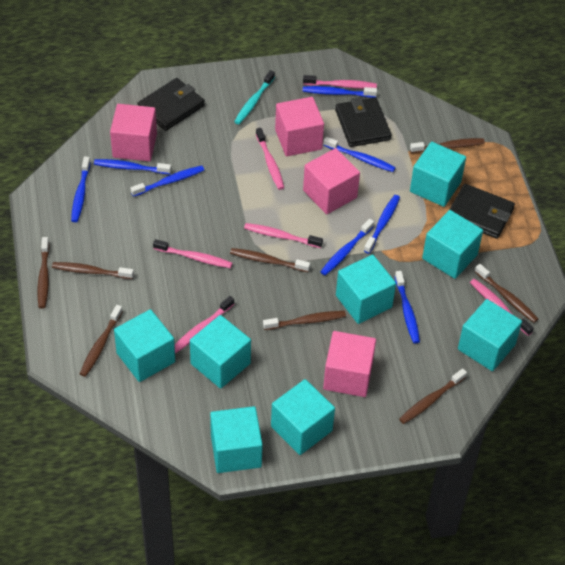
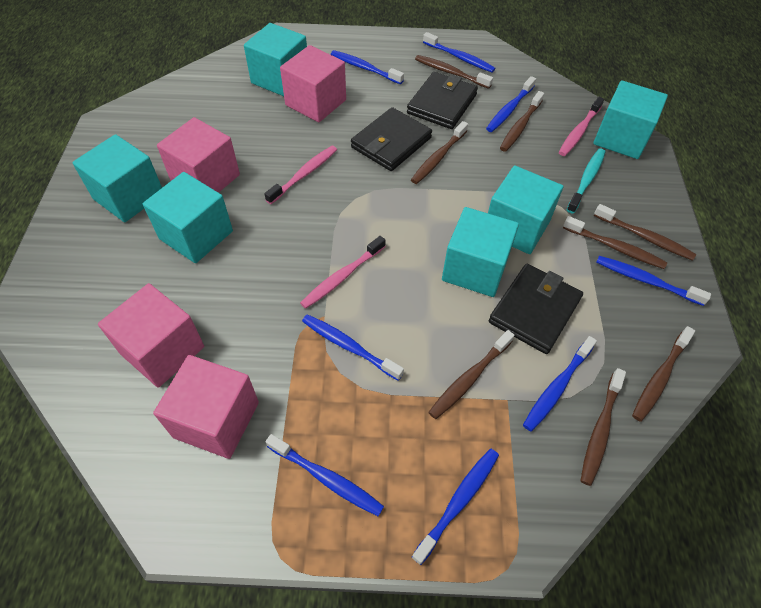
pink toothbrush: 6 -> 3
turquoise cube: 8 -> 6

